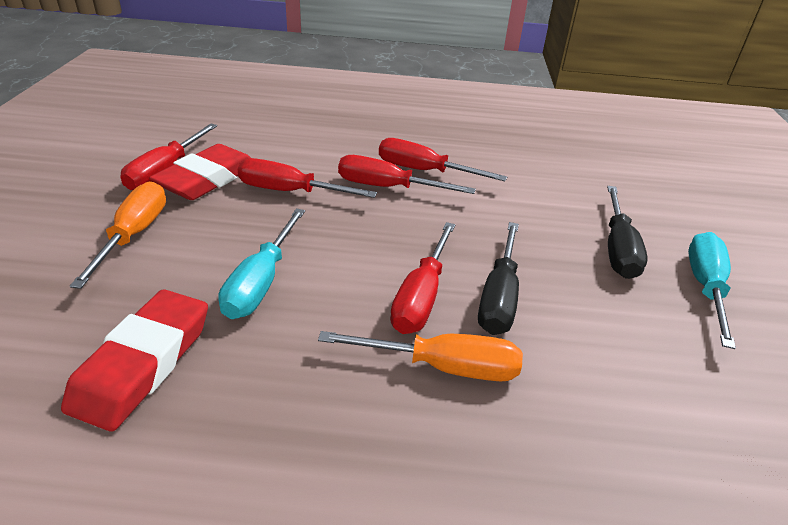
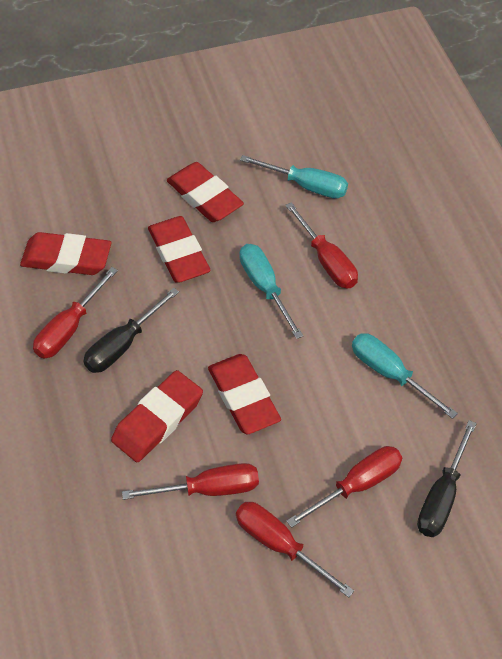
orange screwdriver: 2 -> 0
red eraser: 2 -> 5
turquoise screwdriver: 2 -> 3

